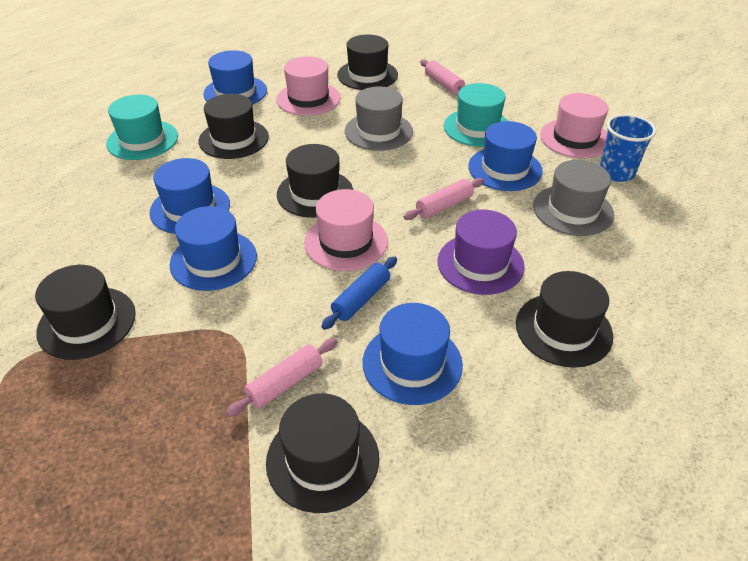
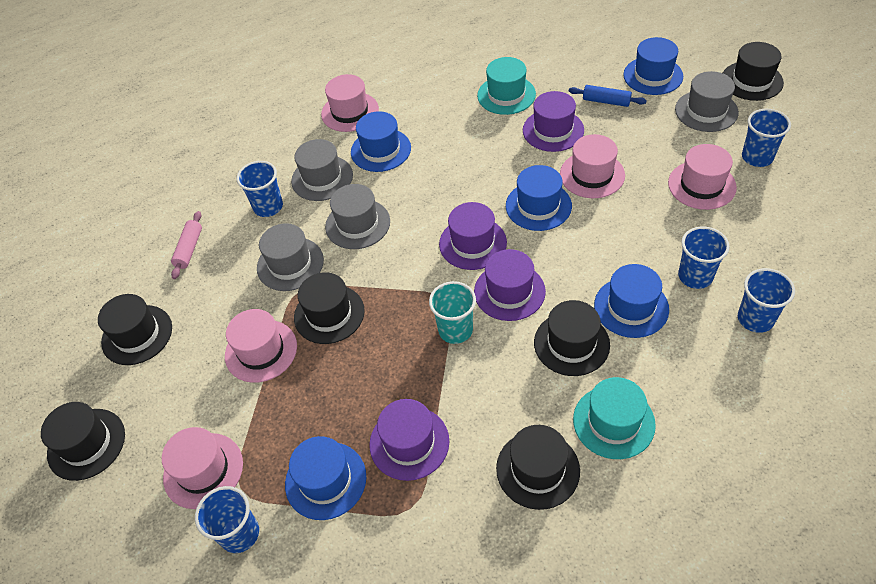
blue cup: 1 -> 5
grey hat: 2 -> 4
pink hat: 3 -> 5
pink rolling pin: 3 -> 1
purple hat: 1 -> 4
turquoise cup: 0 -> 1

